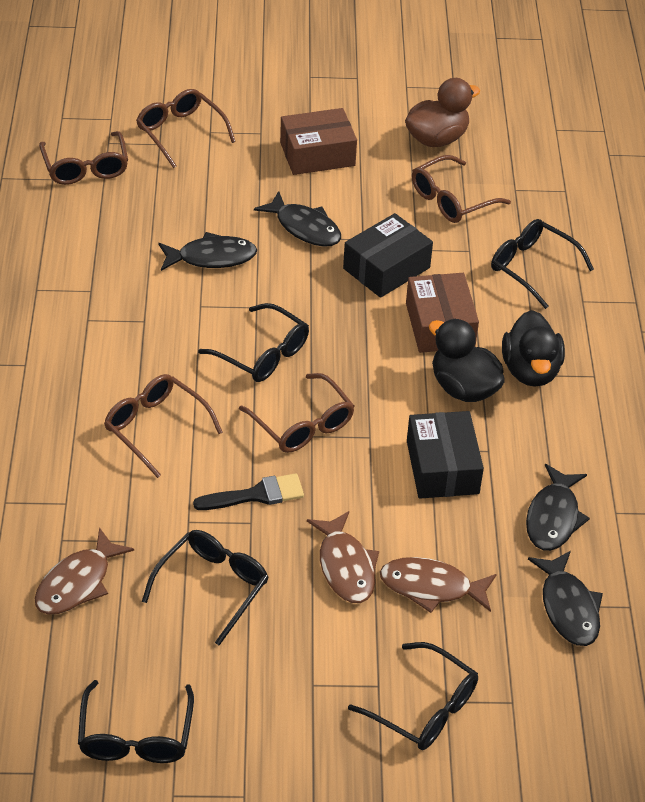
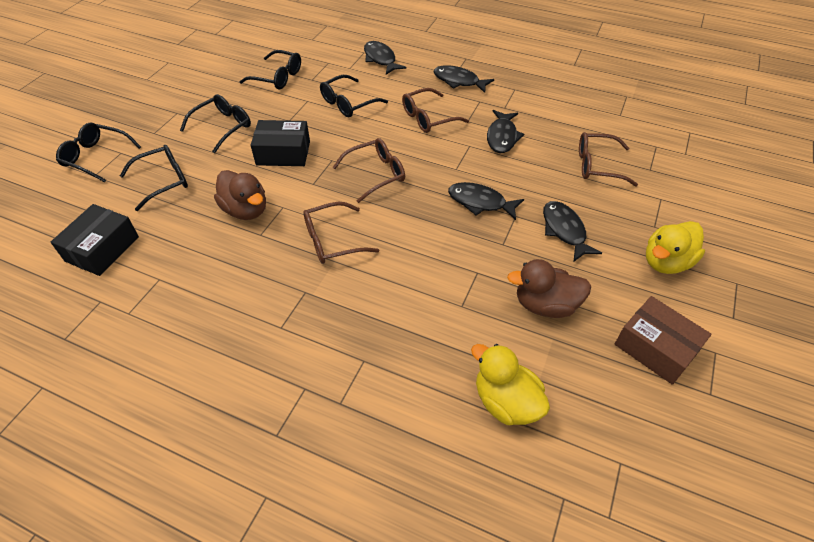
black brush: 1 -> 0
black duck: 2 -> 0
black fish: 4 -> 5
brown box: 2 -> 1
brown duck: 1 -> 2
brown fish: 3 -> 0
brown glasses: 5 -> 4
yellow duck: 0 -> 2

